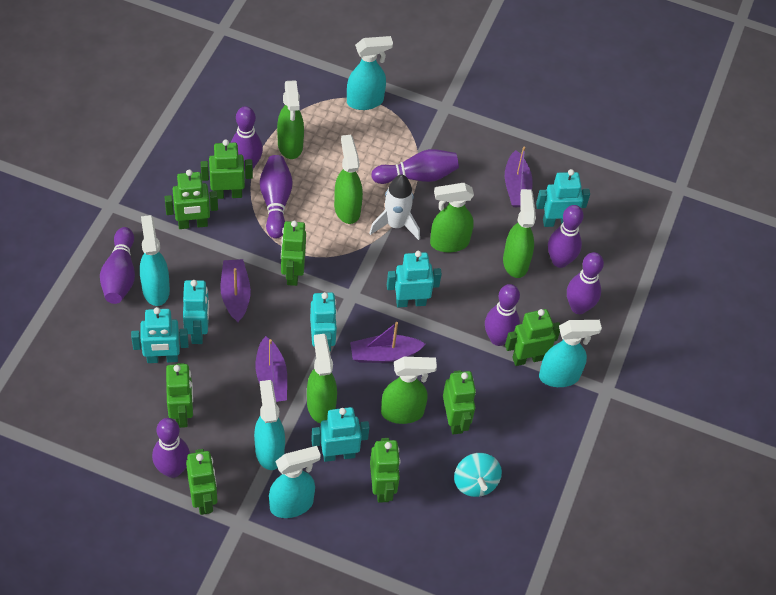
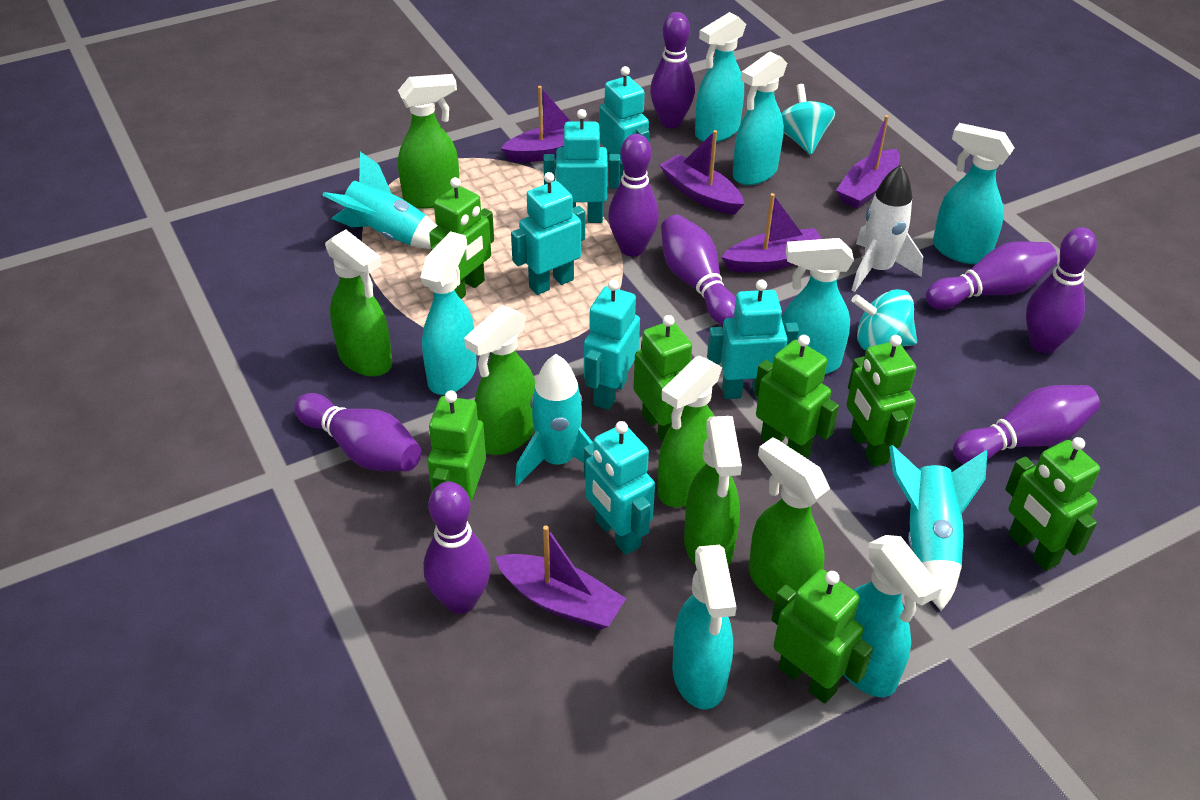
green robot: 8 -> 7
purple boat: 4 -> 5
turquoise rocket: 0 -> 3
turquoise spinning top: 1 -> 2
turquoise spray bottle: 5 -> 7

